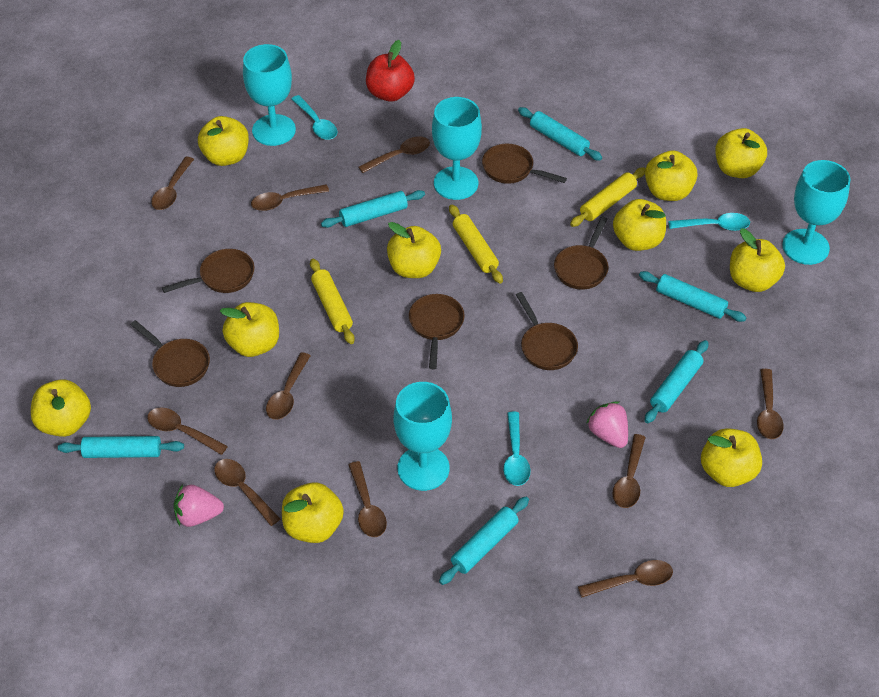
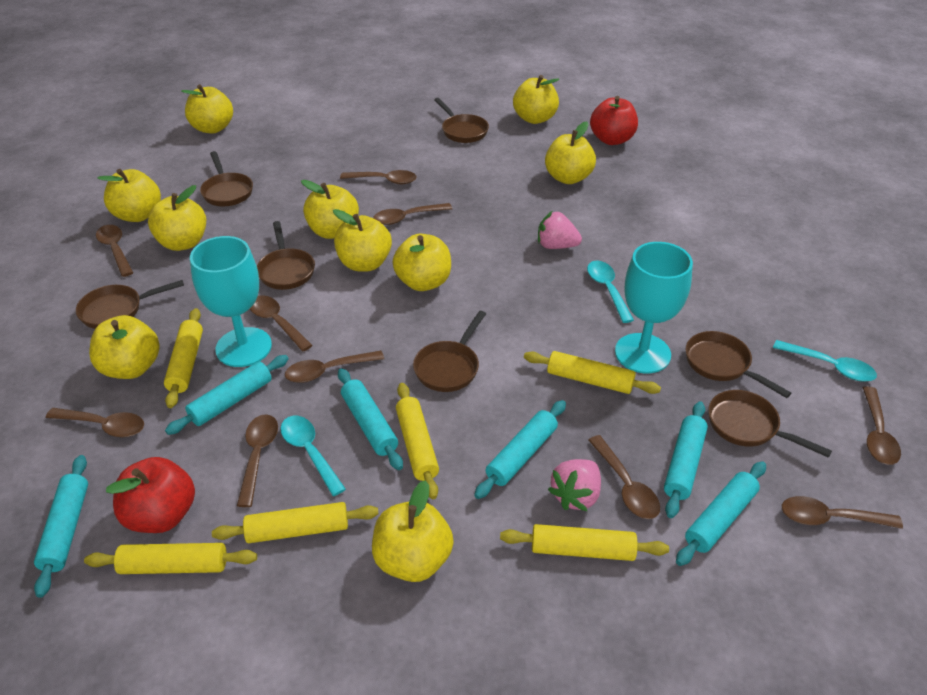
brown pan: 6 -> 7
red apple: 1 -> 2
turquoise goblet: 4 -> 2
yellow rolling pin: 3 -> 6

